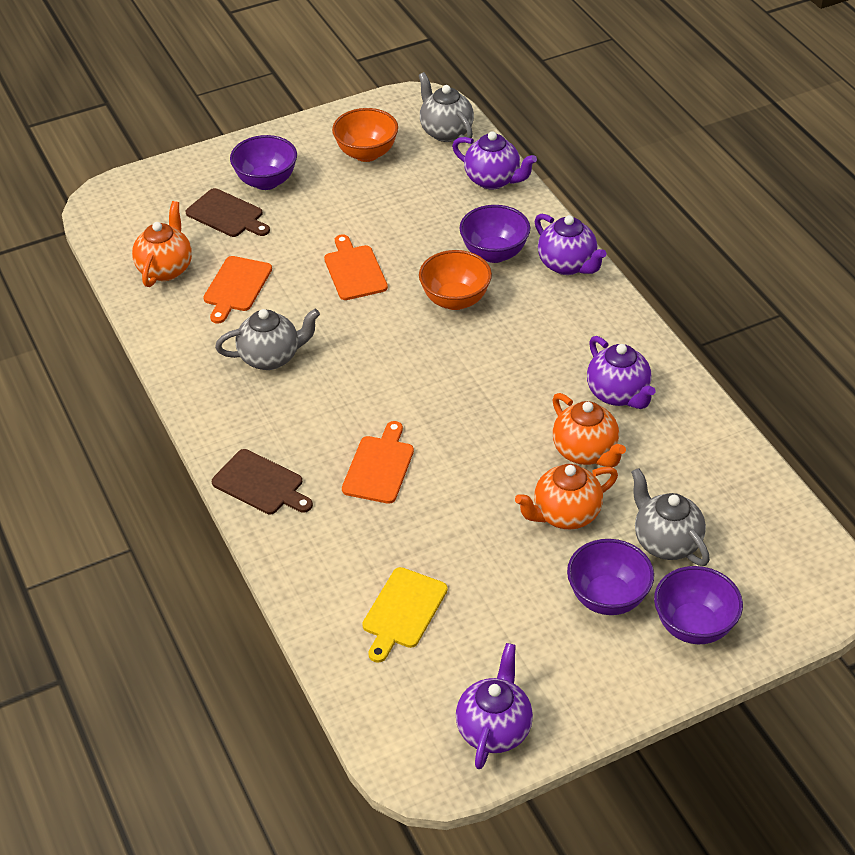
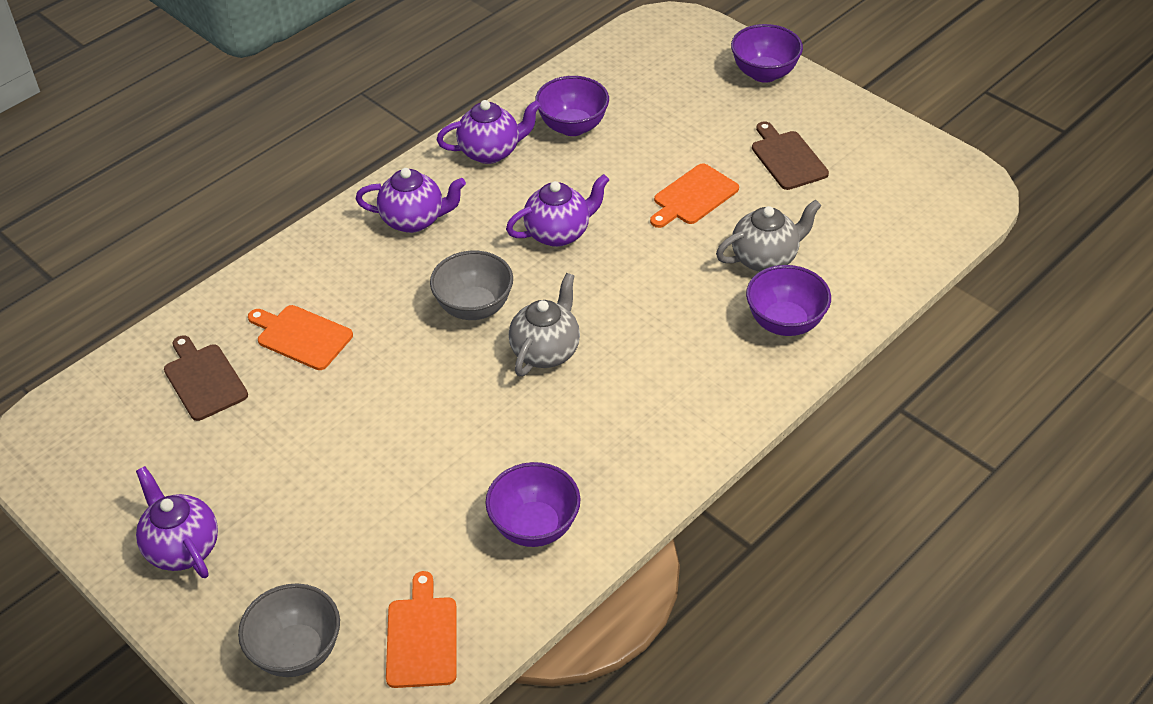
grey bowl: 0 -> 2
grey teapot: 3 -> 2
orange bowl: 2 -> 0
orange teapot: 3 -> 0
yellow cutting board: 1 -> 0

